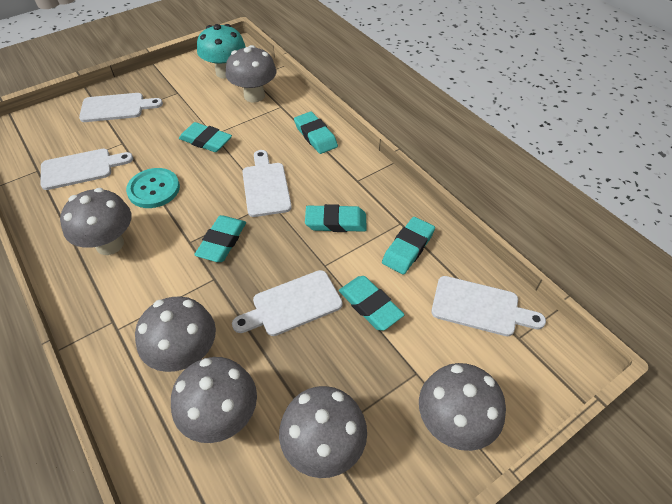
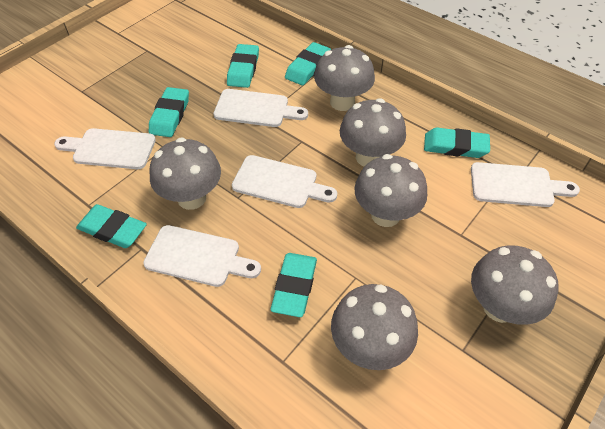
turquoise button: 1 -> 0
turquoise mushroom: 1 -> 0

